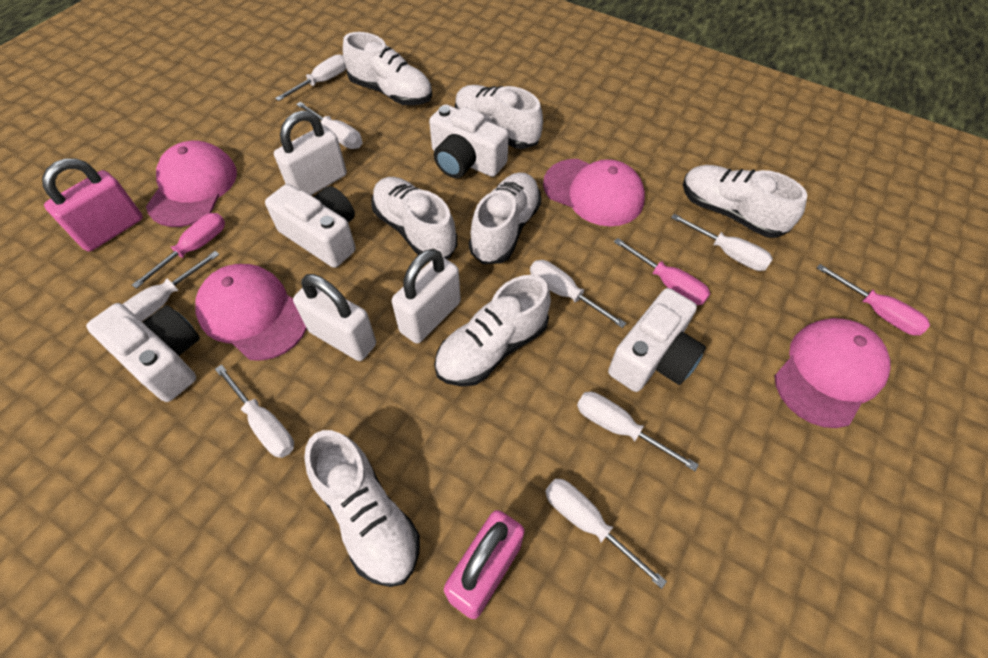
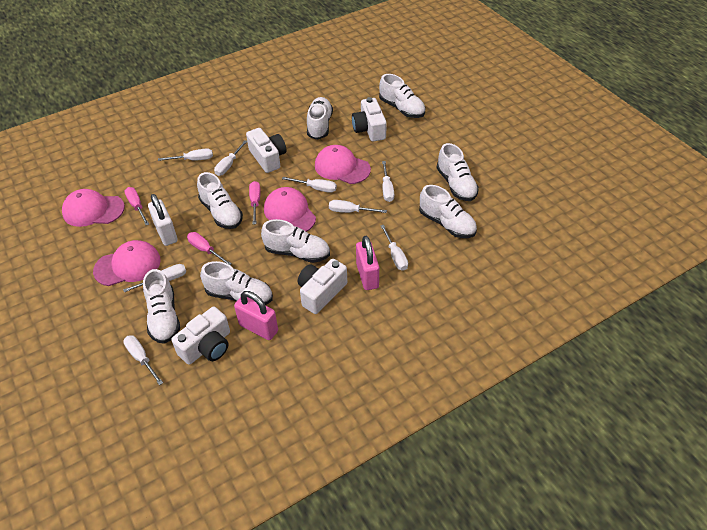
white padlock: 3 -> 1
white shoe: 7 -> 8

